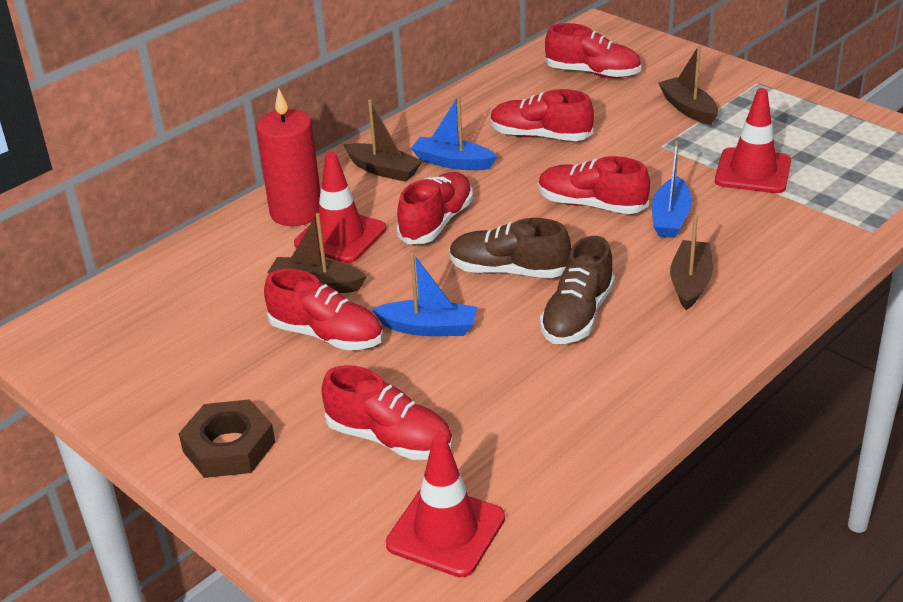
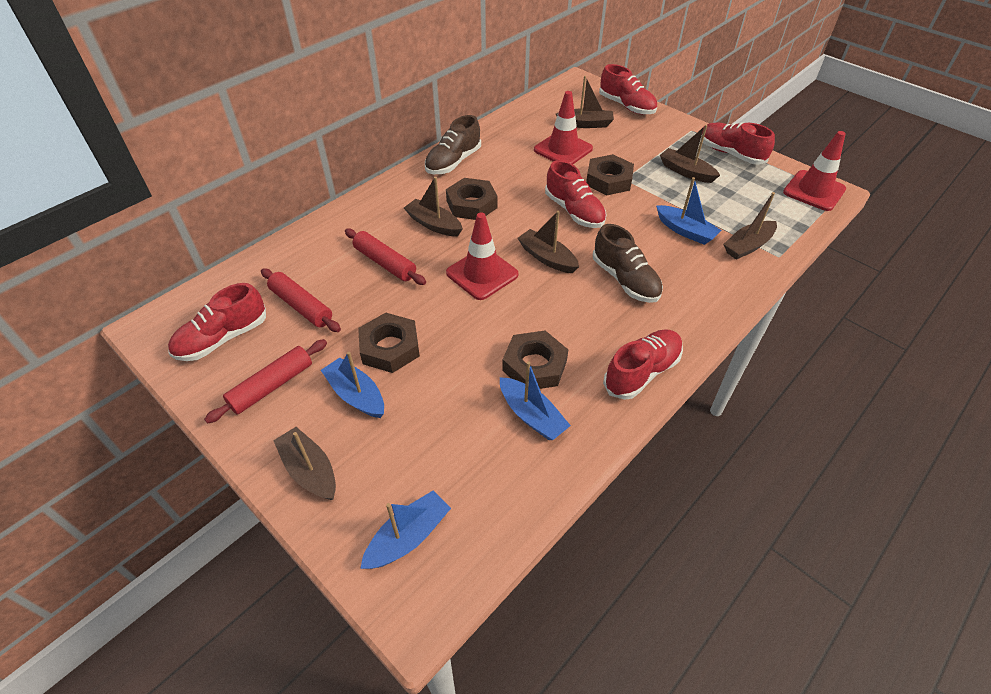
blue boat: 3 -> 4
brown boat: 4 -> 6
brown nut: 1 -> 4
red candle: 1 -> 0
red rolling pin: 0 -> 3
red shoe: 6 -> 5

